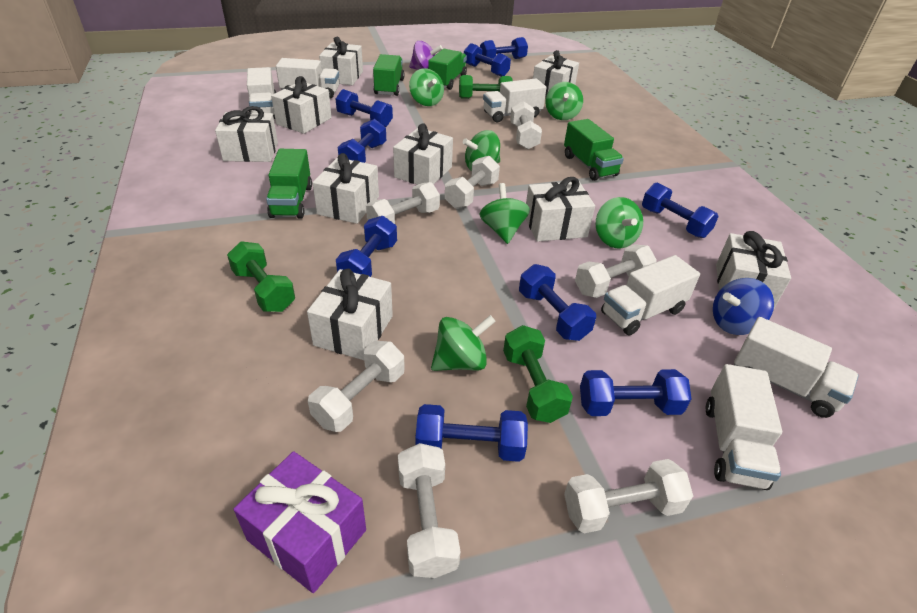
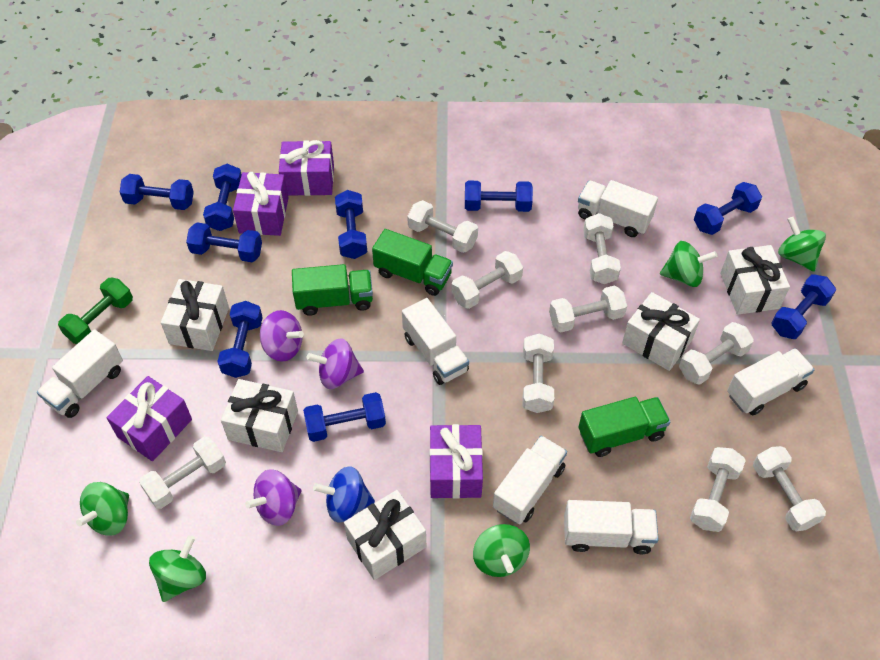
green dumbbell: 3 -> 1
green spinning top: 6 -> 5
green truck: 4 -> 3
purple gift: 1 -> 4
purple spinning top: 1 -> 3
white dumbbell: 7 -> 9
white gift: 9 -> 5

